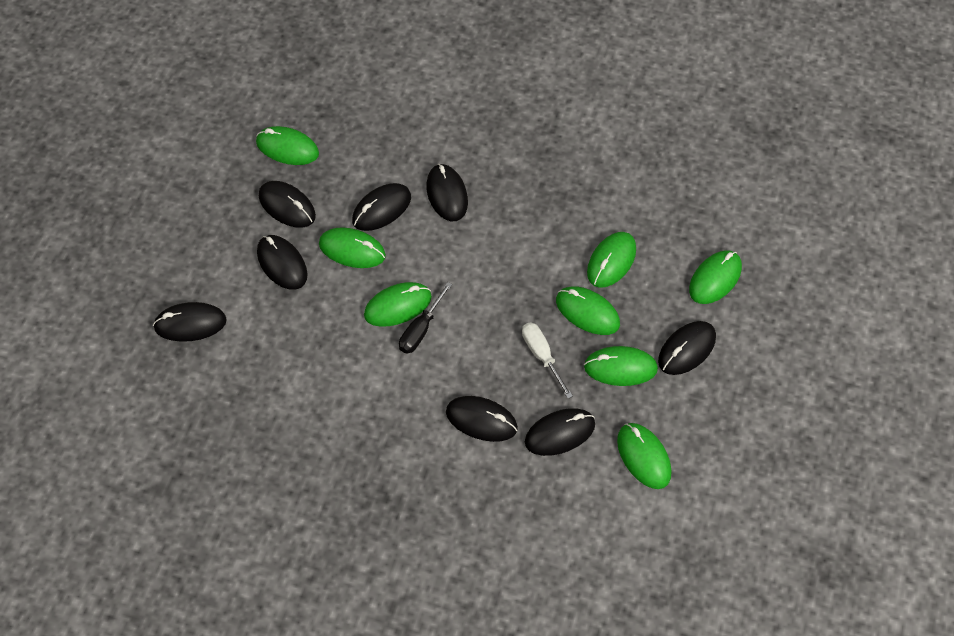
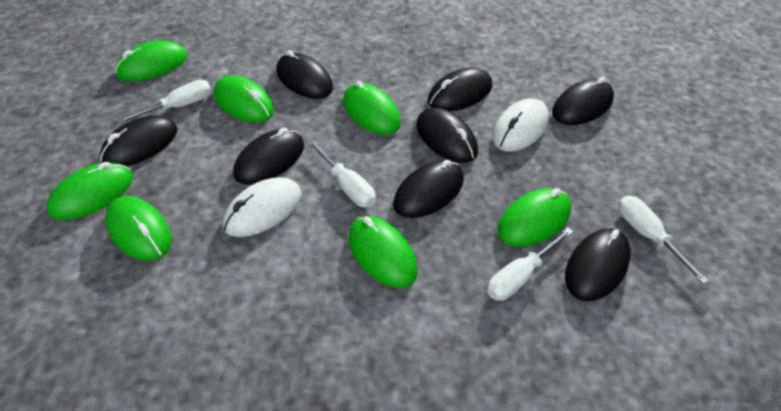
black screwdriver: 1 -> 0
green mouse: 8 -> 7
white mouse: 0 -> 2
white screwdriver: 1 -> 4

